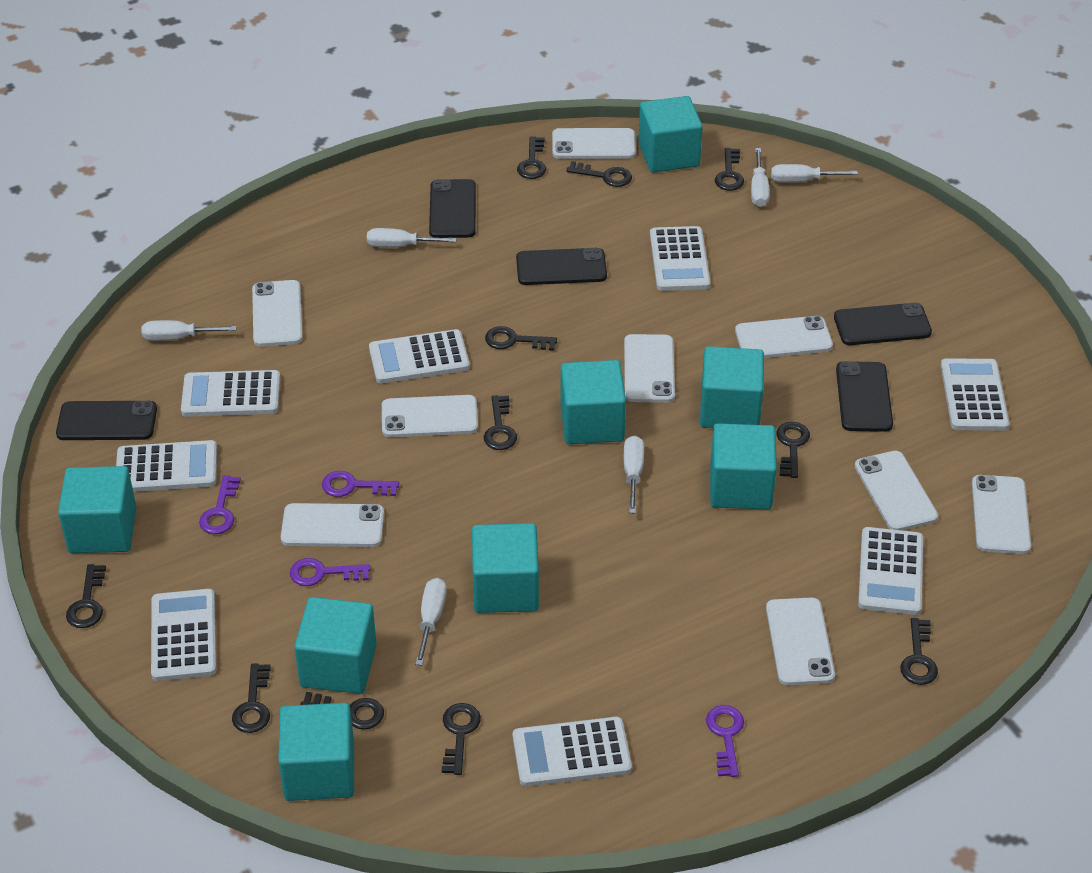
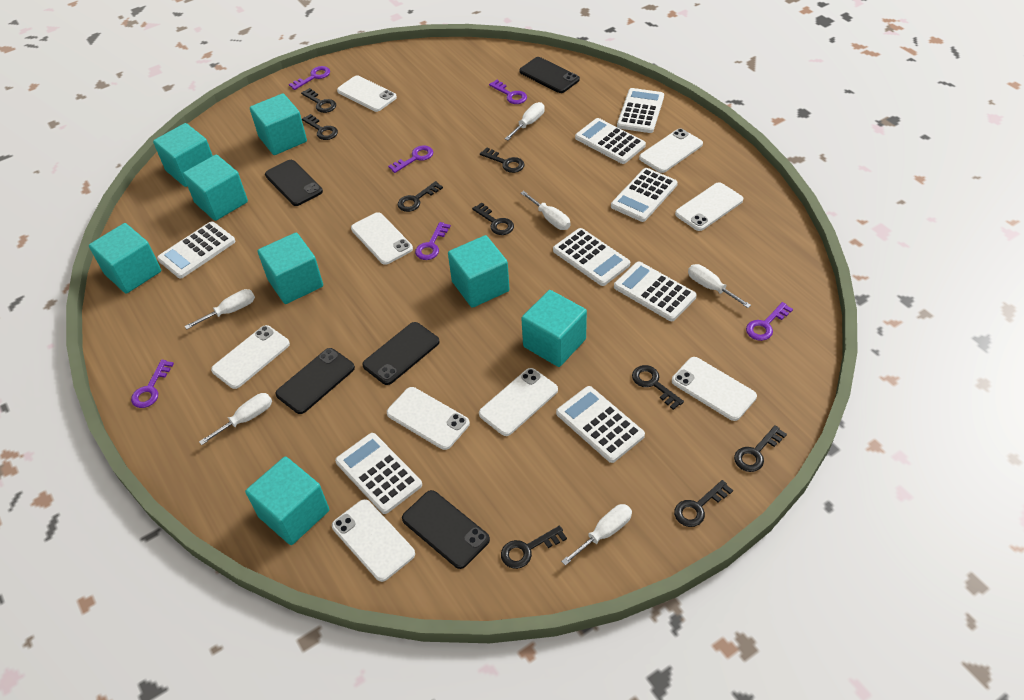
black key: 11 -> 9
purple key: 4 -> 6

